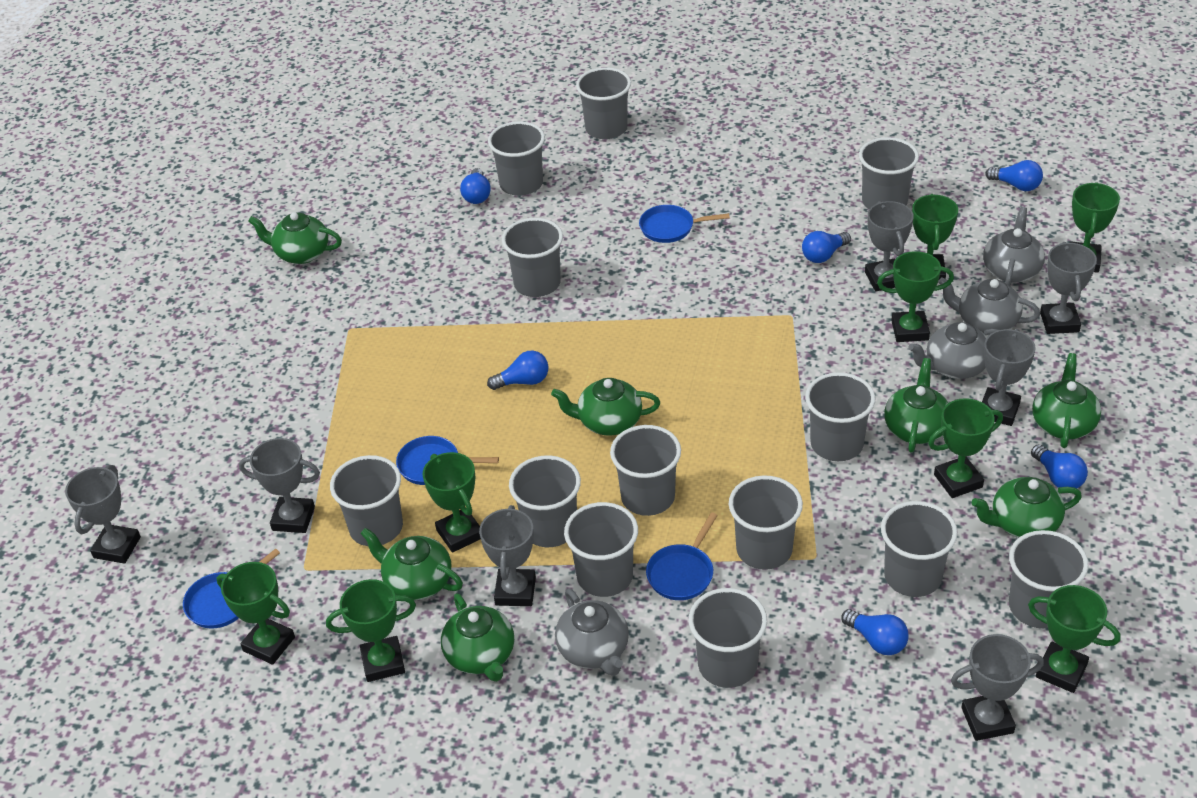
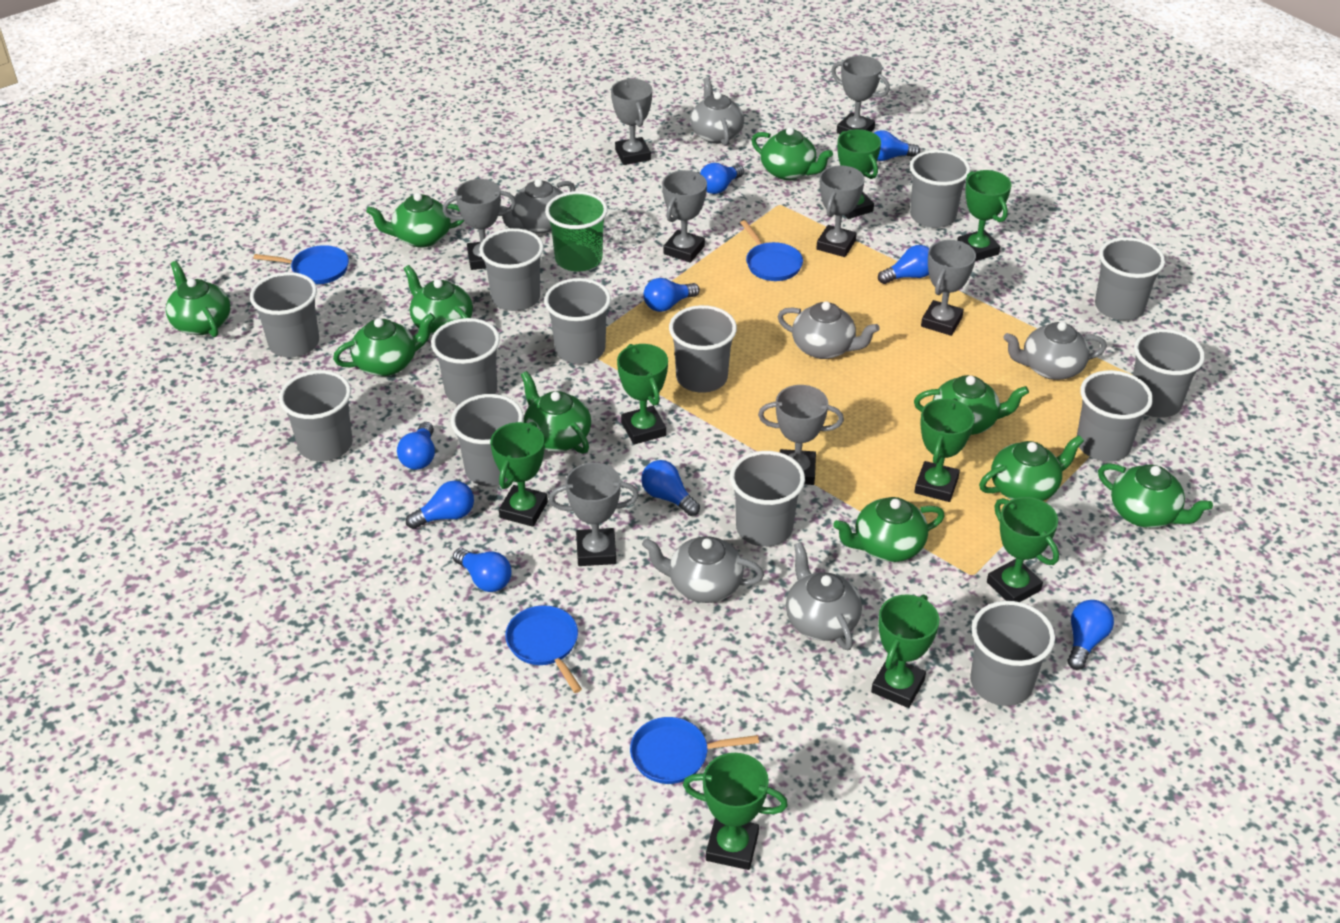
blue light bulb: 6 -> 9
green cup: 0 -> 1
green teapot: 7 -> 10
grey teapot: 4 -> 6
grey trophy: 7 -> 8

